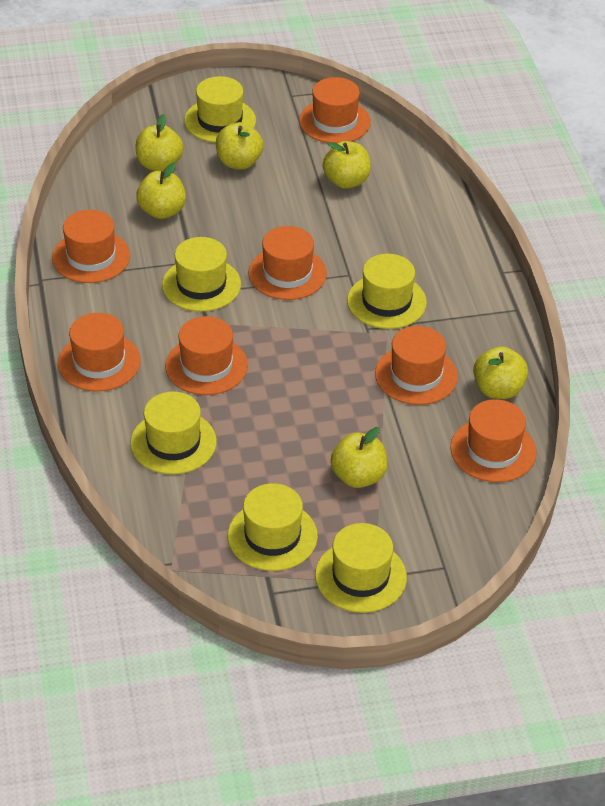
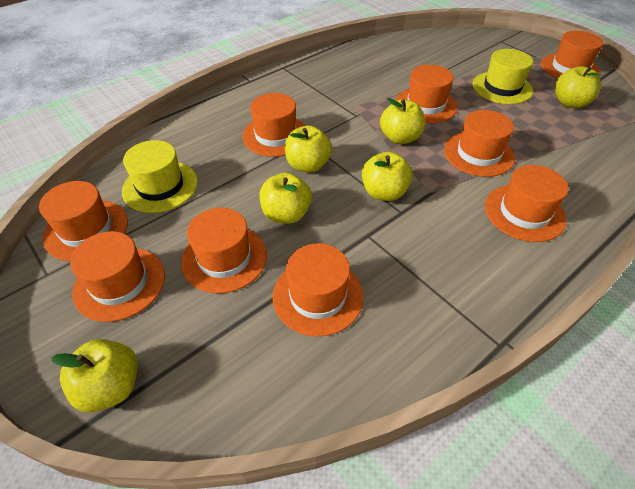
orange hat: 7 -> 9
yellow hat: 6 -> 2

